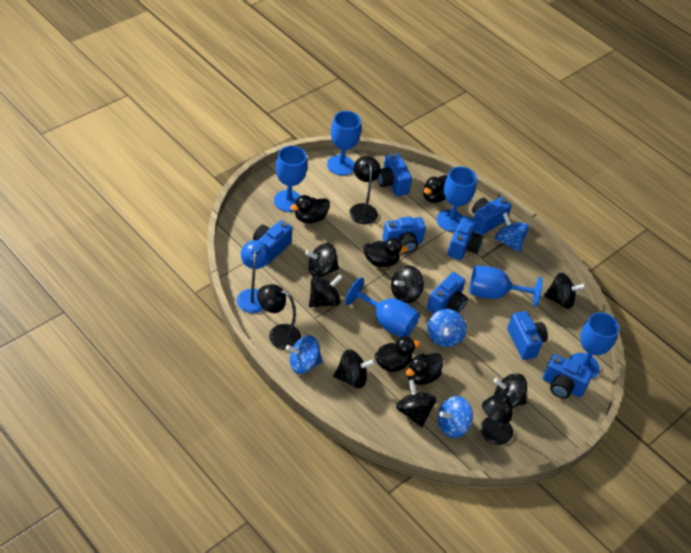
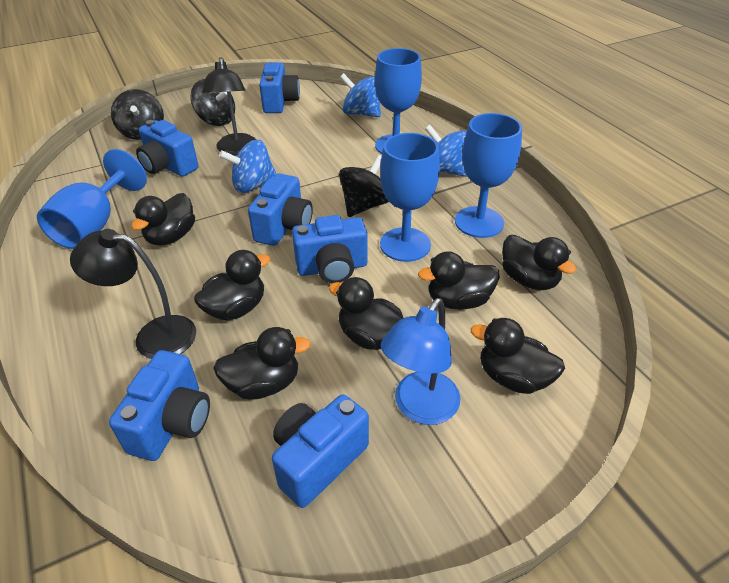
black duck: 5 -> 7
black lamp: 3 -> 2
black spinning top: 7 -> 3
blue camera: 8 -> 6
blue goblet: 6 -> 4
blue spinning top: 4 -> 3

